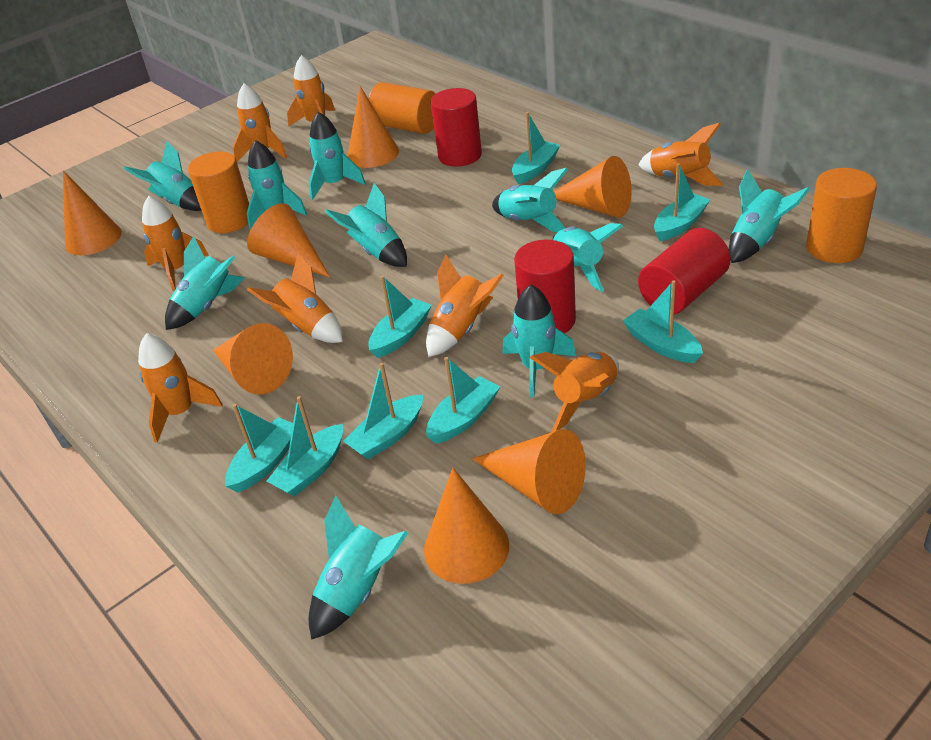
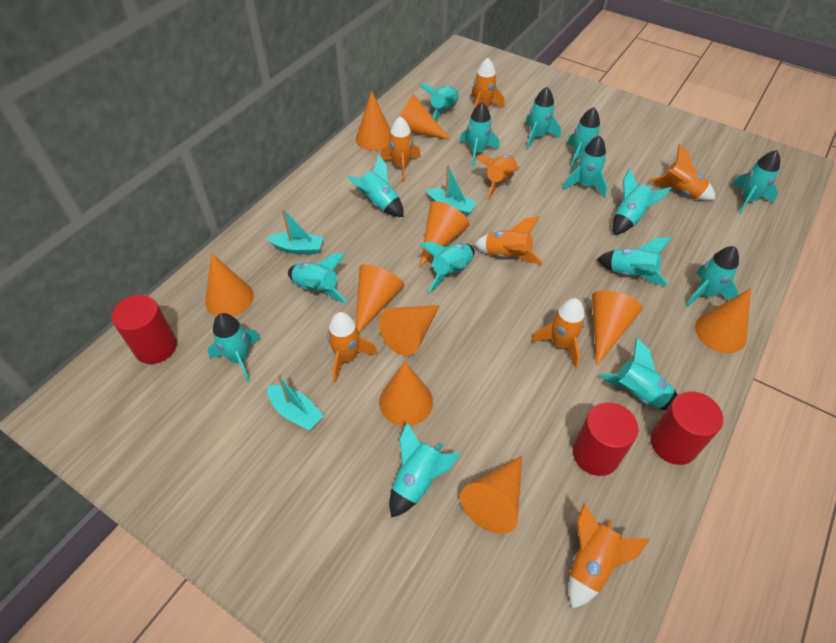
orange cone: 7 -> 10
orange cylinder: 3 -> 0
turquoise boat: 8 -> 3
turquoise rocket: 10 -> 15

